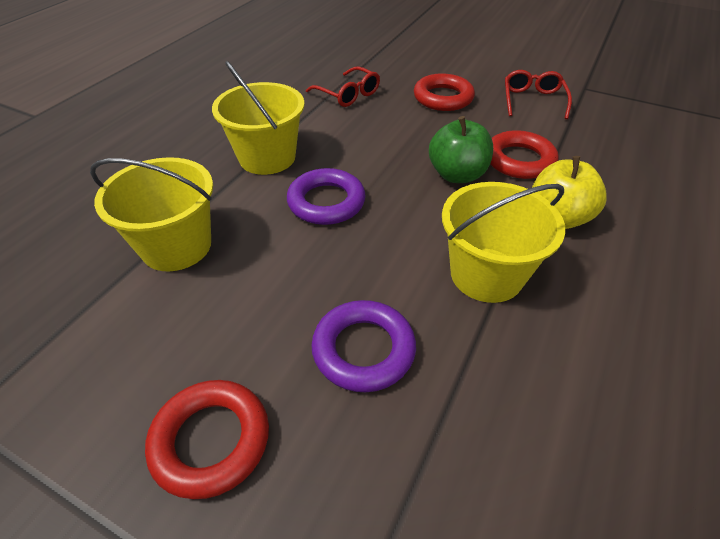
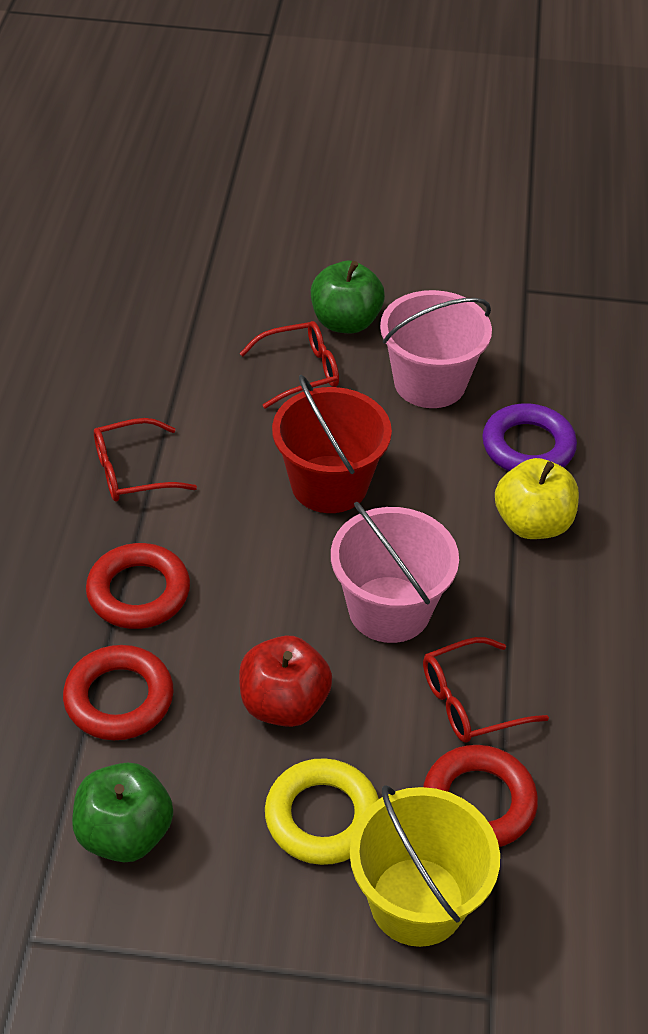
green apple: 1 -> 2
pink bucket: 0 -> 2
purple ring: 2 -> 1
red apple: 0 -> 1
red bucket: 0 -> 1
red glasses: 2 -> 3
yellow bucket: 3 -> 1
yellow ring: 0 -> 1

